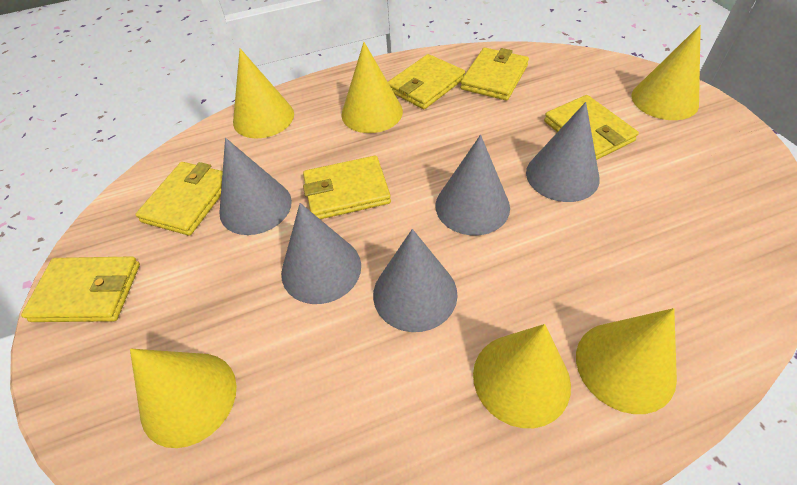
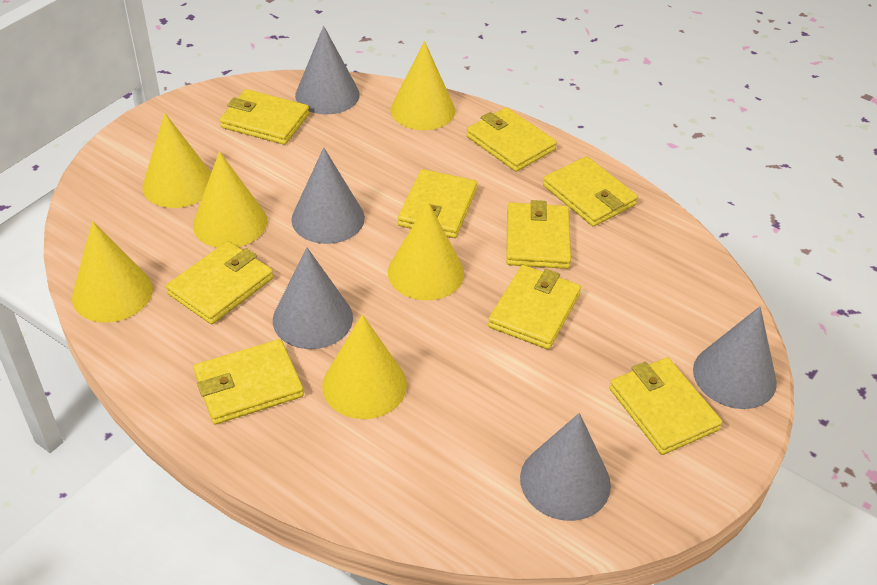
yellow wallet: 6 -> 9

